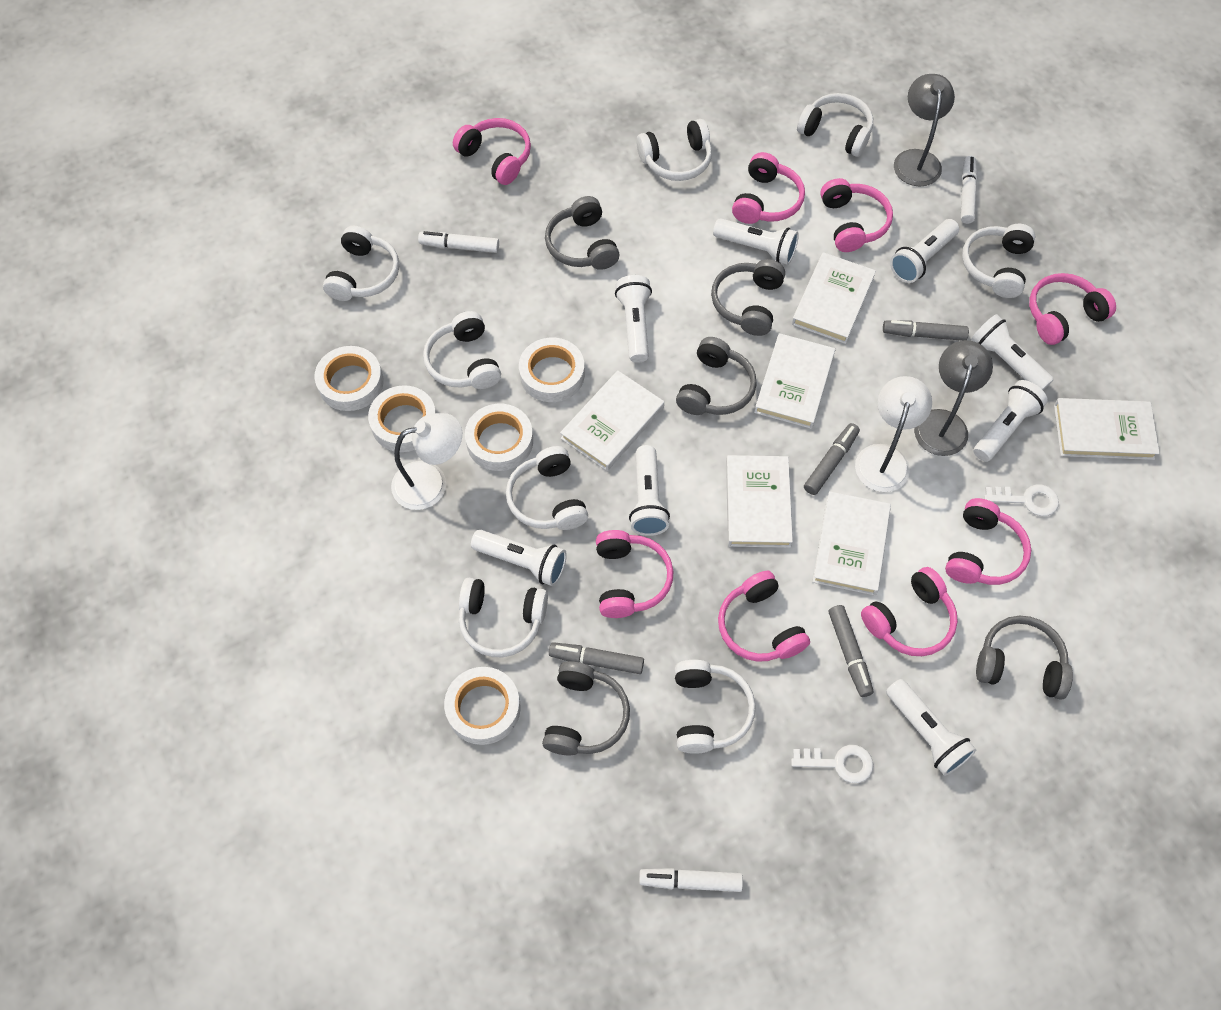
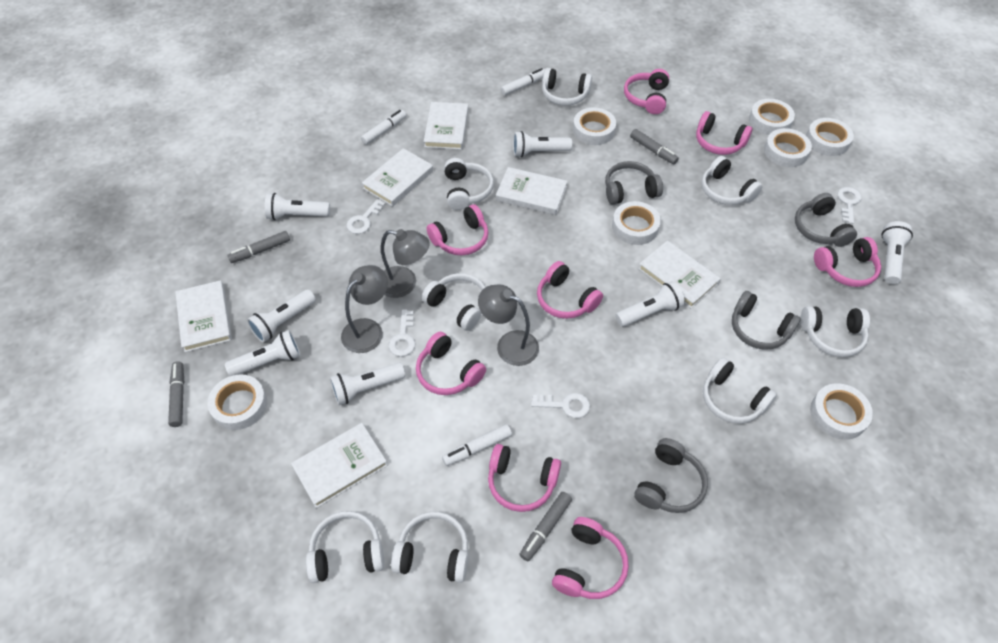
grey headphones: 5 -> 4
grey lamp: 2 -> 3
white flashlight: 8 -> 7
white key: 2 -> 4
white lamp: 2 -> 0
white tape: 5 -> 7

